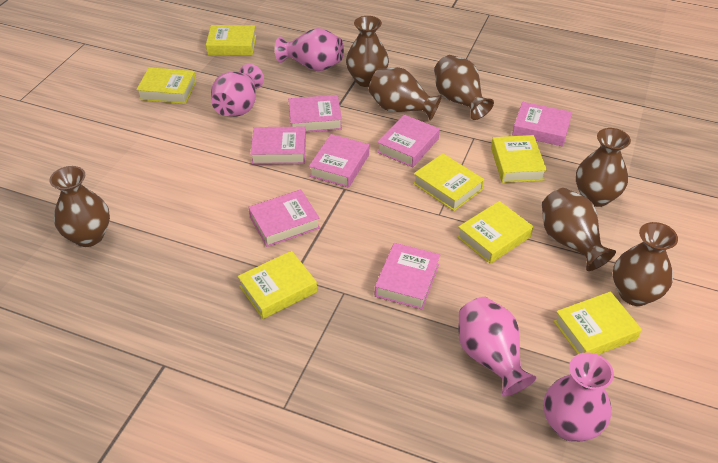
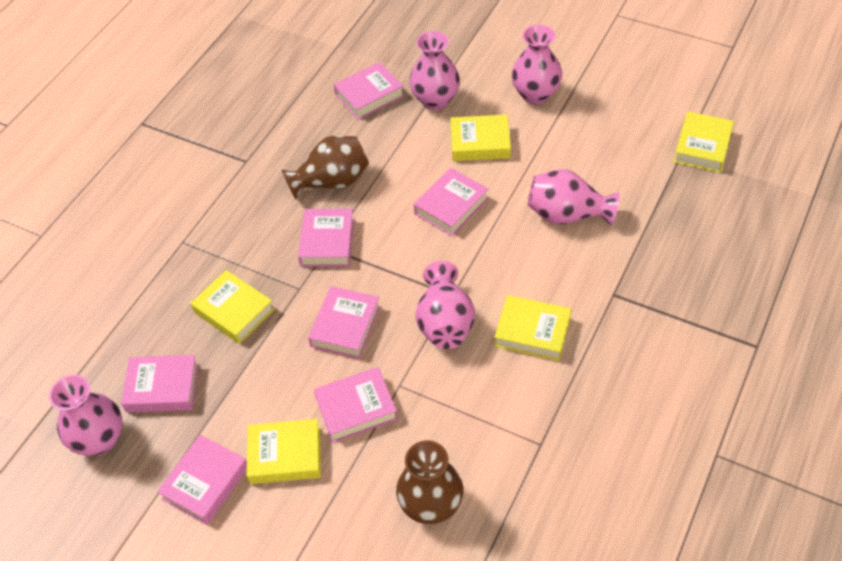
brown vase: 7 -> 2
pink vase: 4 -> 5
yellow book: 7 -> 5

